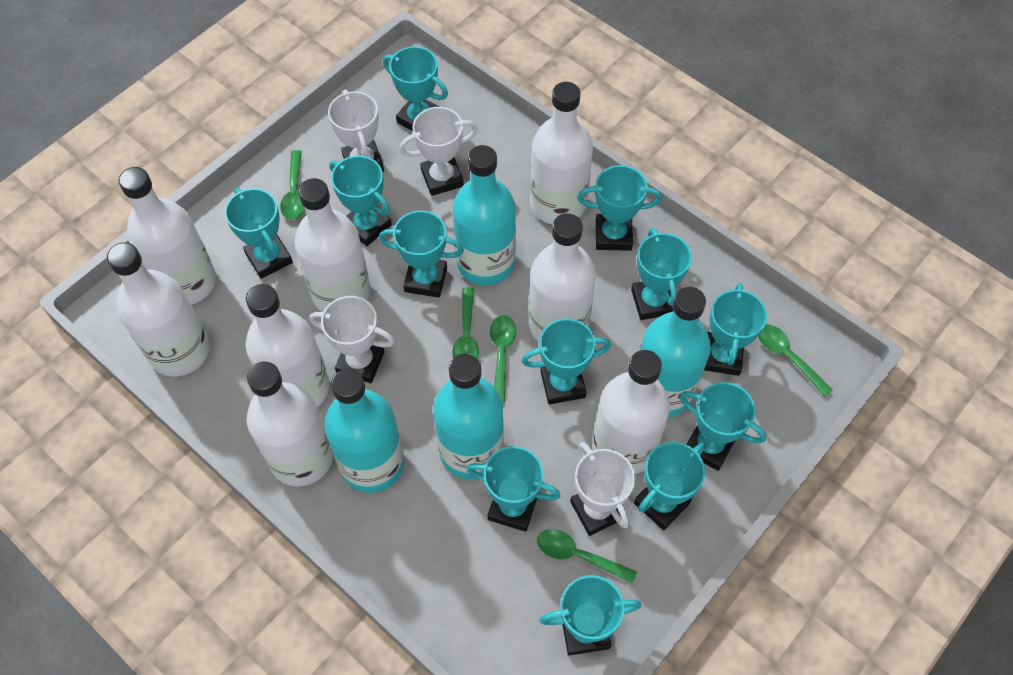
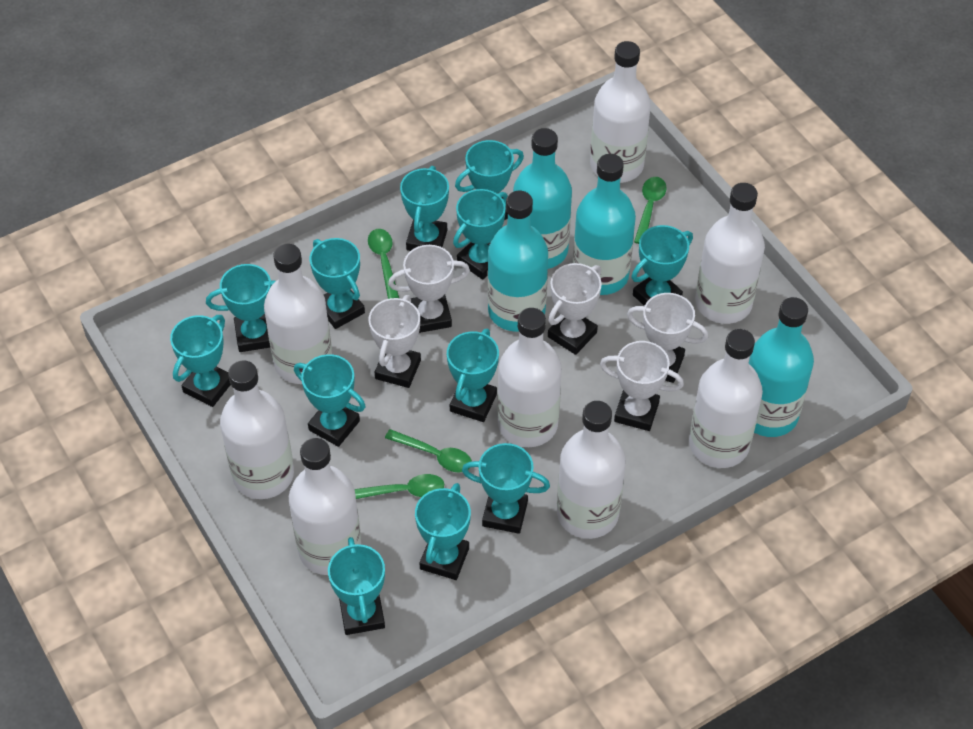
green spoon: 5 -> 4
white trophy: 4 -> 5

